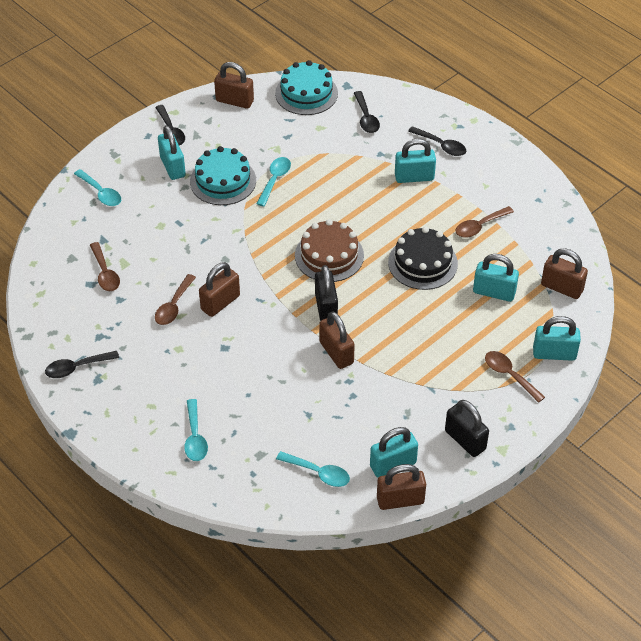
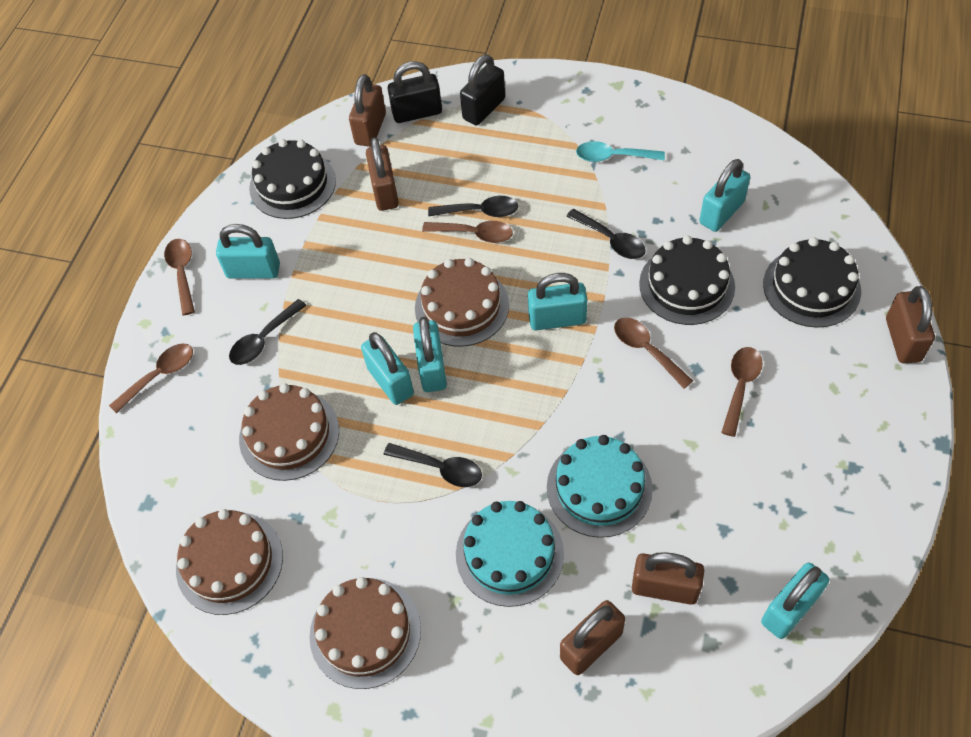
black cake: 1 -> 3
brown cake: 1 -> 4
brown spoon: 4 -> 5
turquoise padlock: 5 -> 6
turquoise spoon: 4 -> 1

